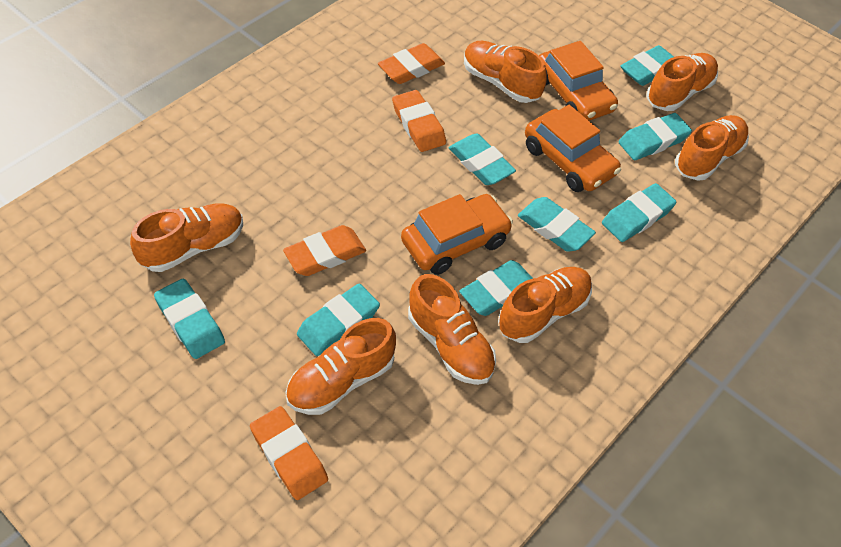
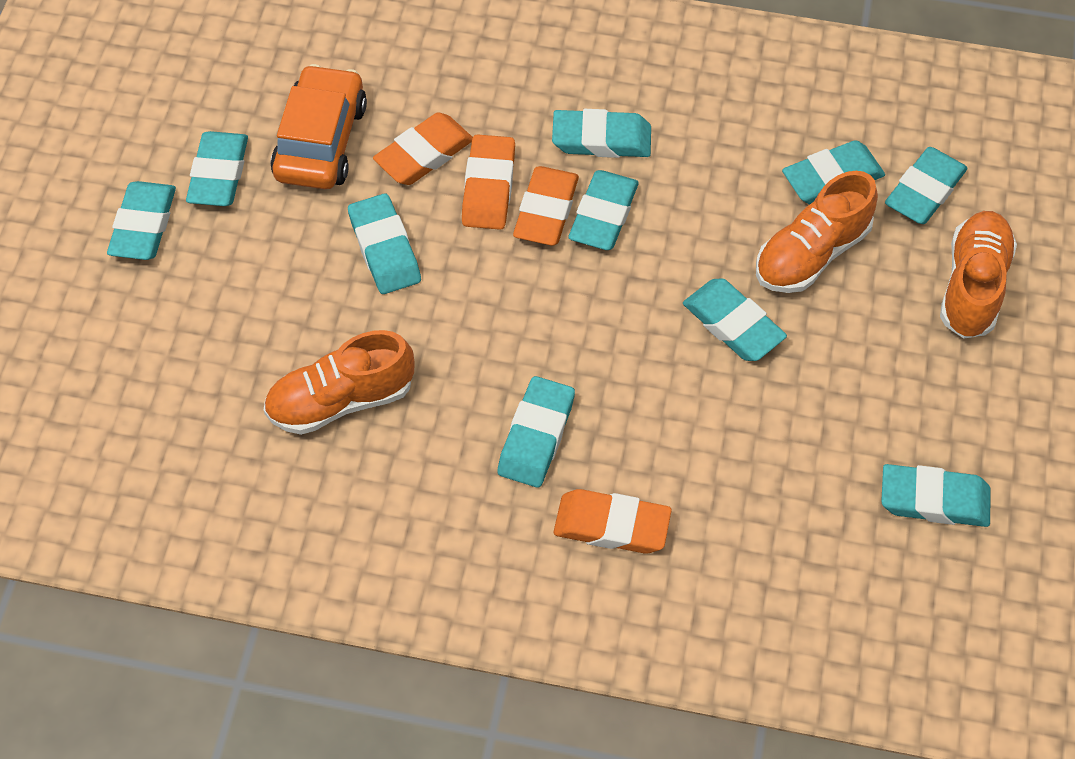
orange car: 3 -> 1
orange shoe: 7 -> 3
turquoise eraser: 8 -> 10

